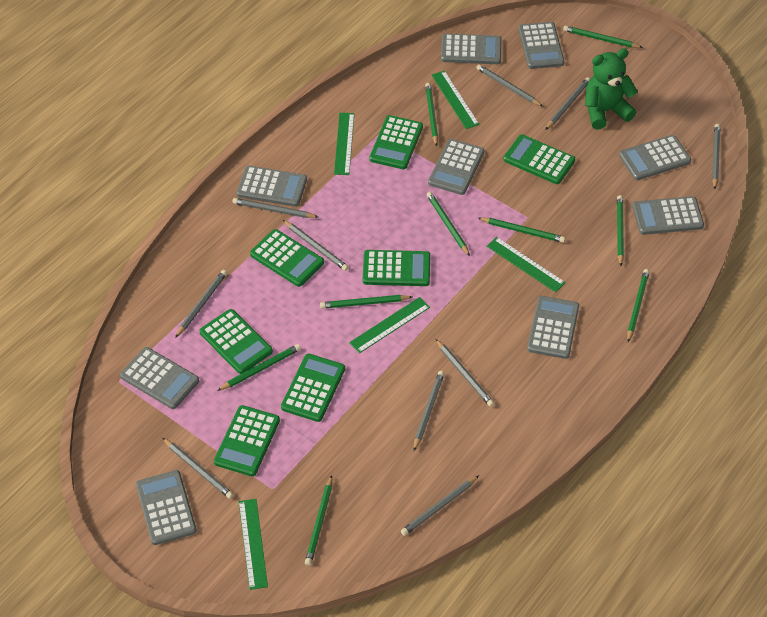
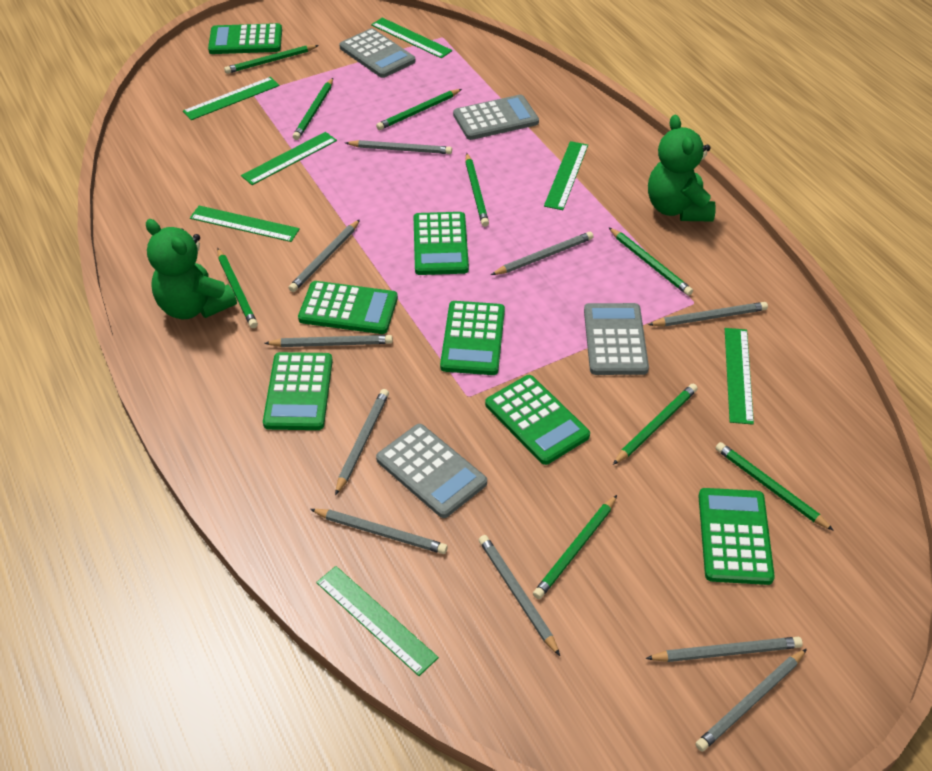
green ruler: 5 -> 7
green teddy bear: 1 -> 2
grey calculator: 9 -> 4

